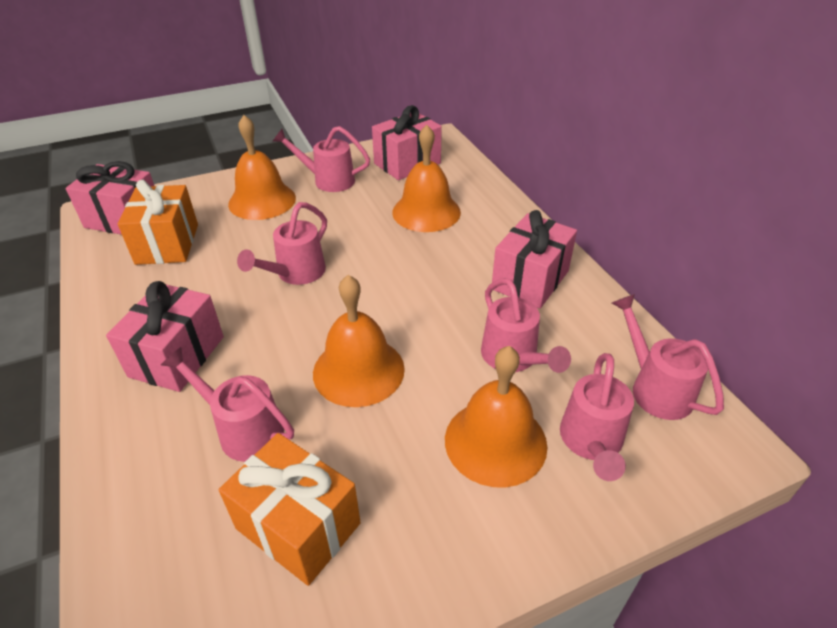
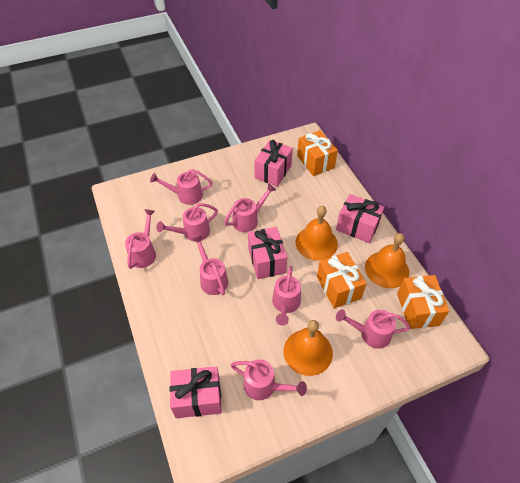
orange bell: 4 -> 3
orange gift: 2 -> 3
pink watering can: 6 -> 8

